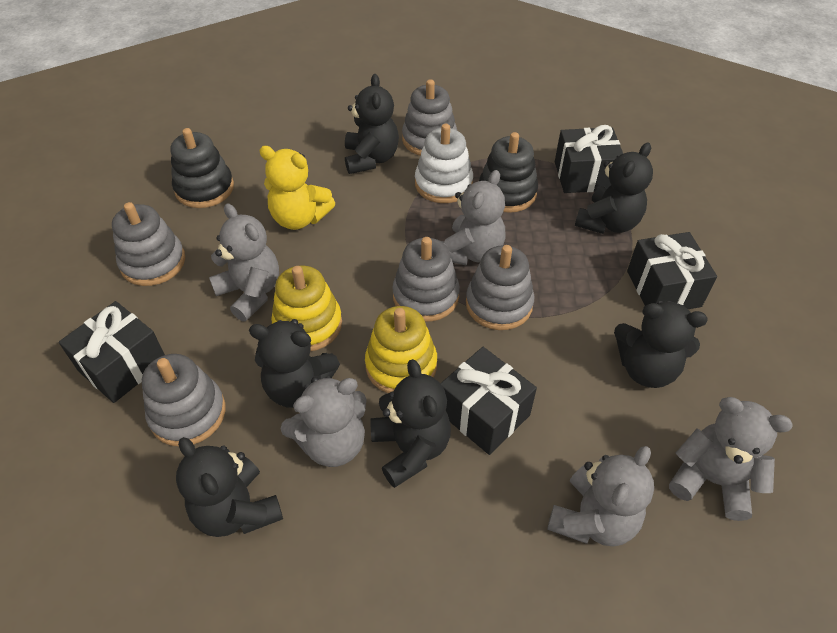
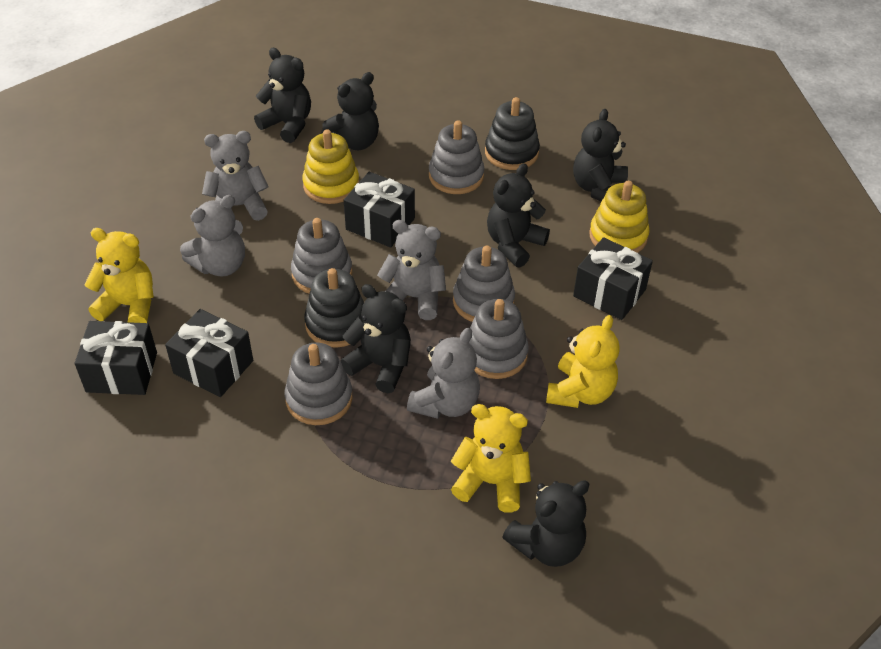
grey teddy bear: 5 -> 4
white stacking toy: 1 -> 0
yellow teddy bear: 1 -> 3

